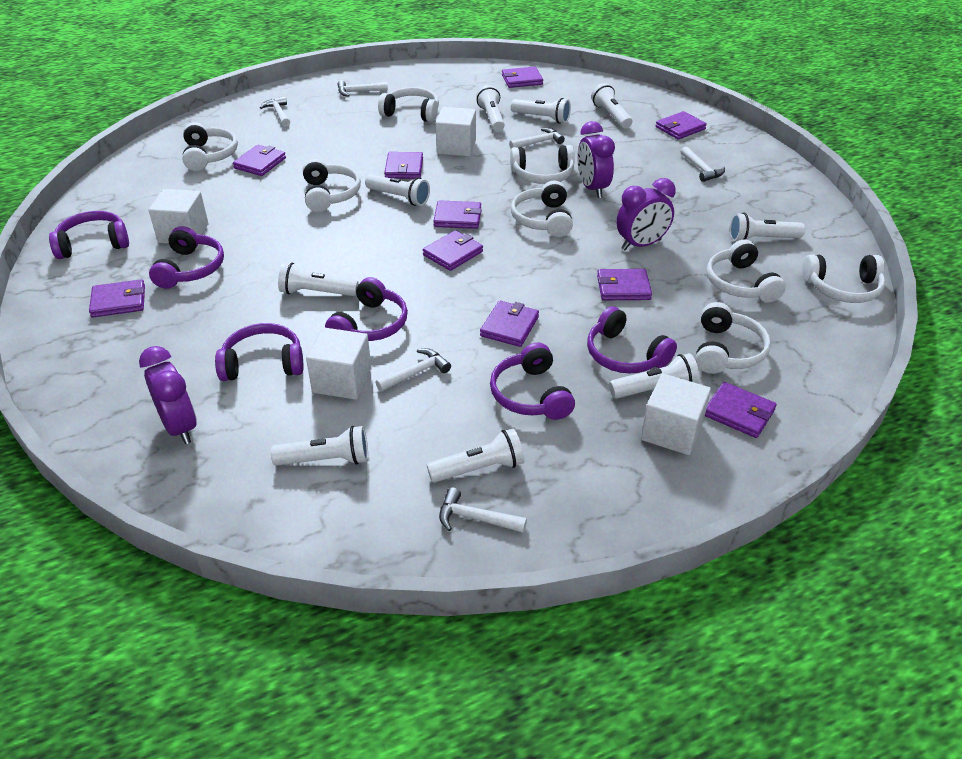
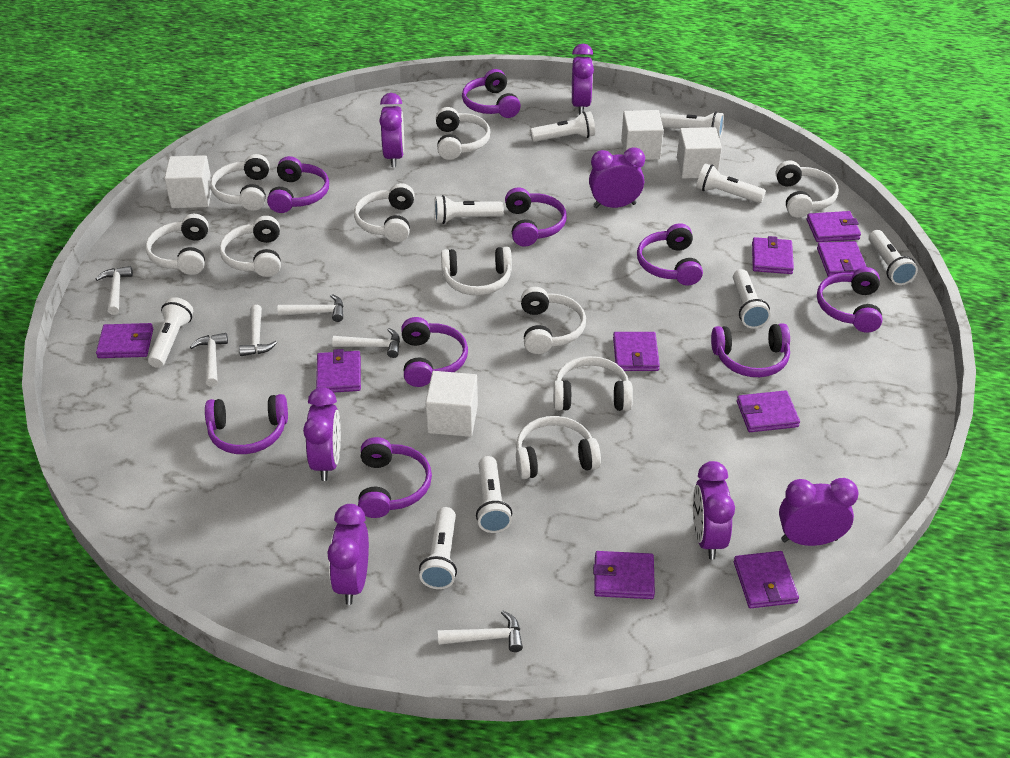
purple clock: 3 -> 7
purple headphones: 6 -> 9
purple wallet: 10 -> 9
white headphones: 8 -> 10

